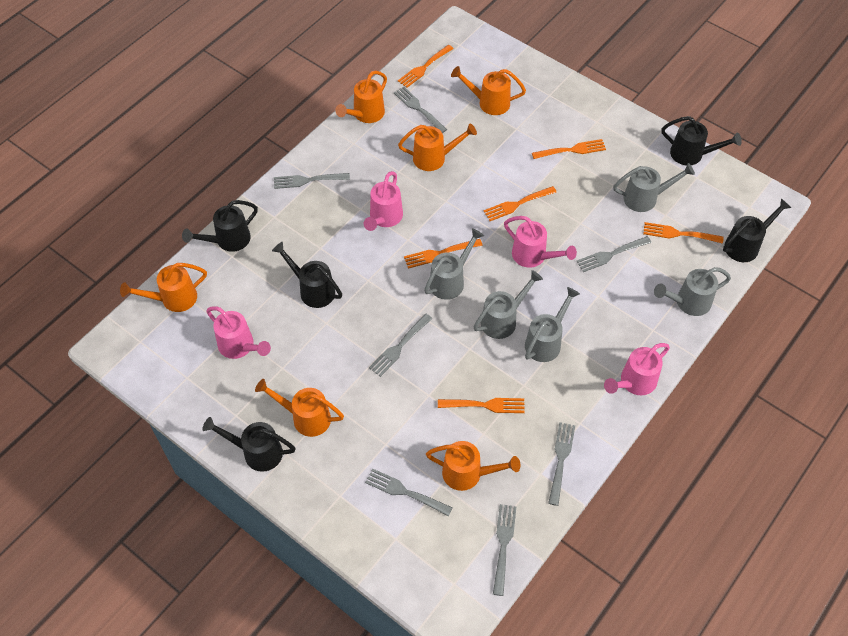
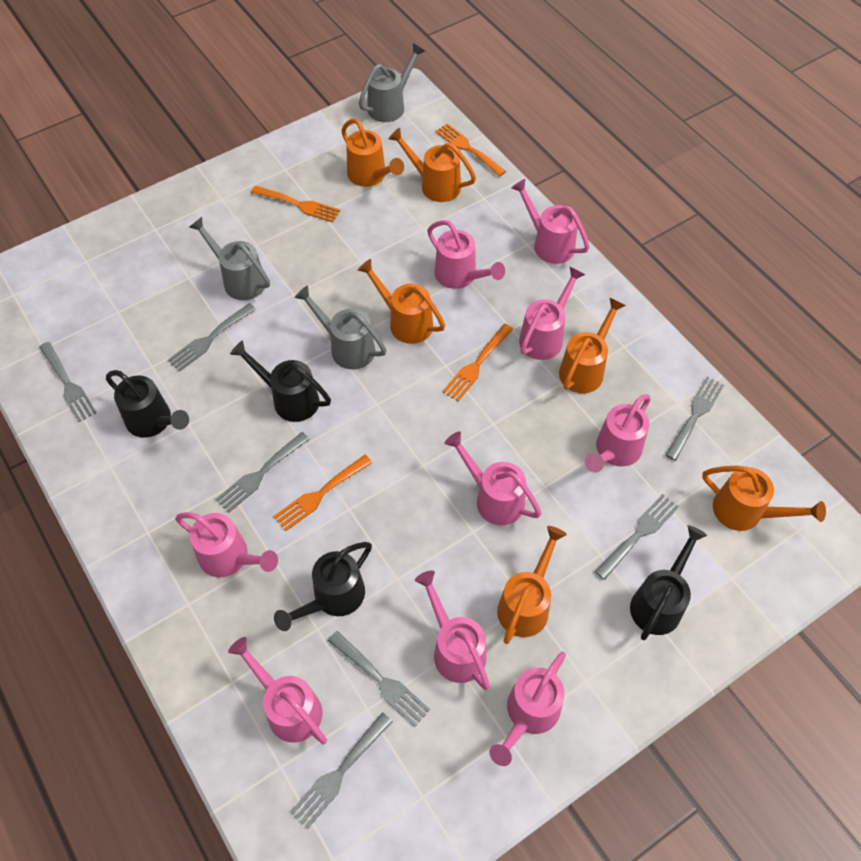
black watering can: 5 -> 4
grey watering can: 5 -> 3
orange fork: 6 -> 4
pink watering can: 4 -> 9

